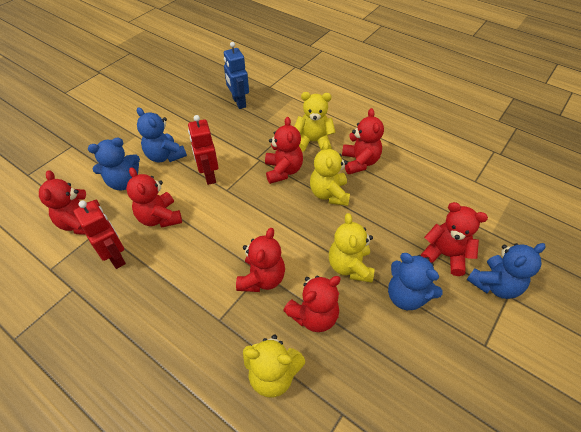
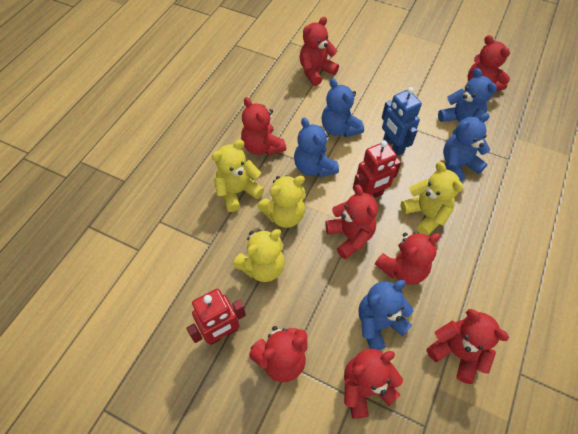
blue teddy bear: 4 -> 5
red teddy bear: 7 -> 8

